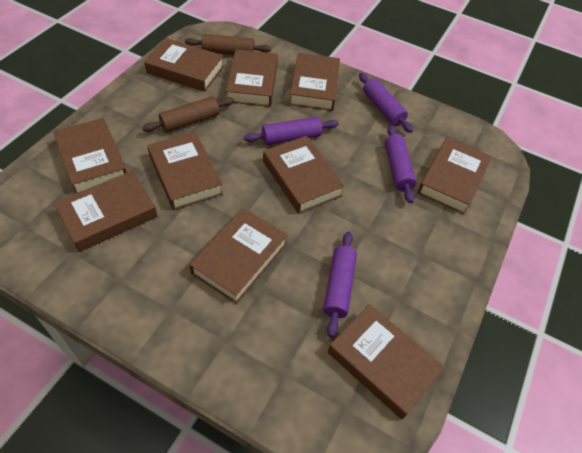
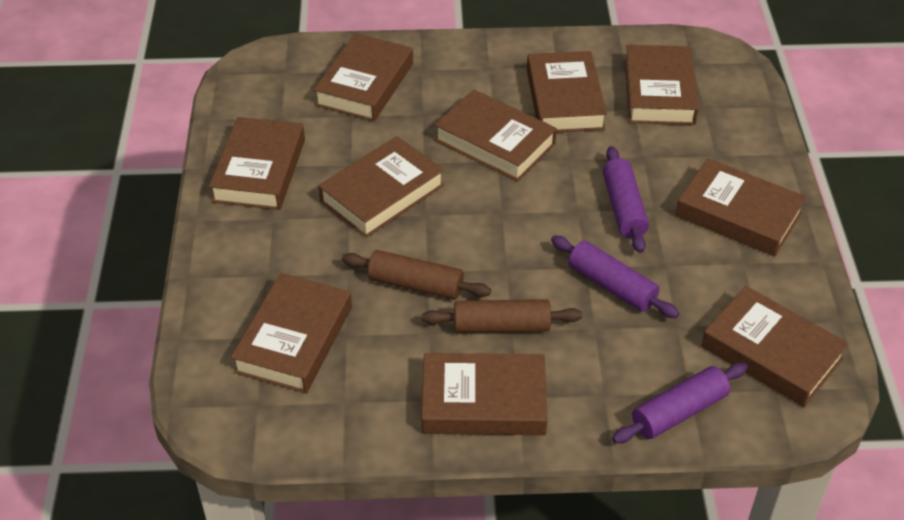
purple rolling pin: 4 -> 3

